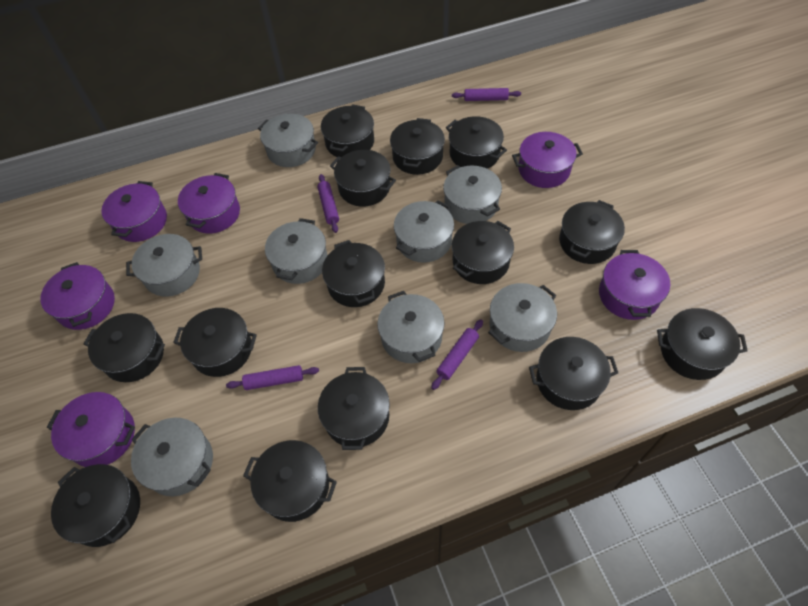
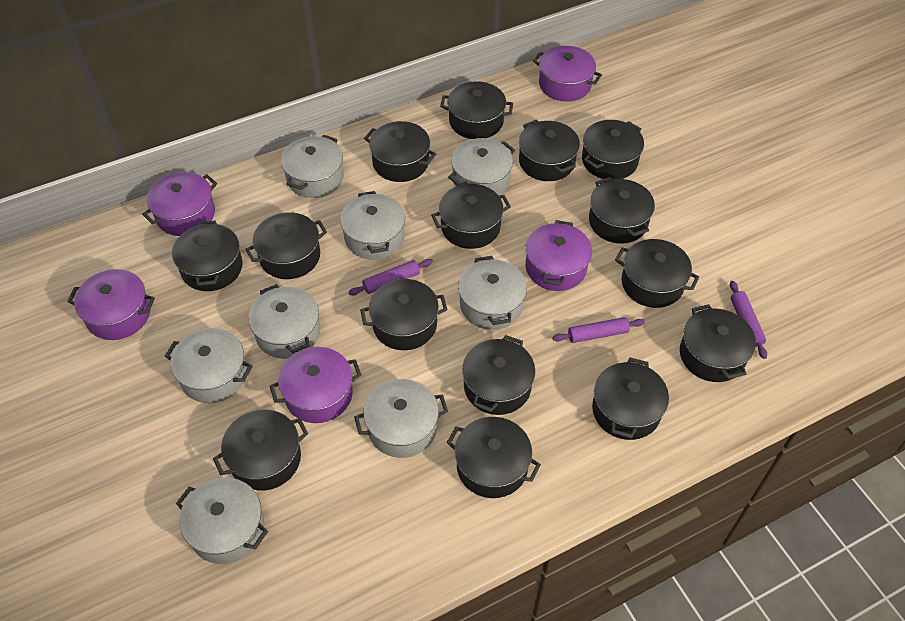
black pot: 14 -> 15
purple pot: 6 -> 5
purple rolling pin: 4 -> 3

